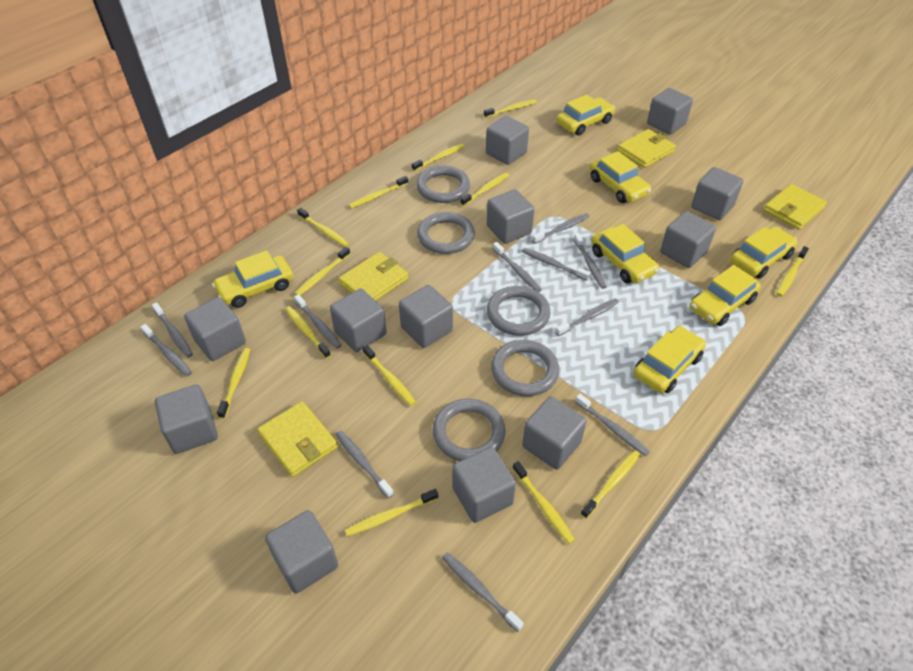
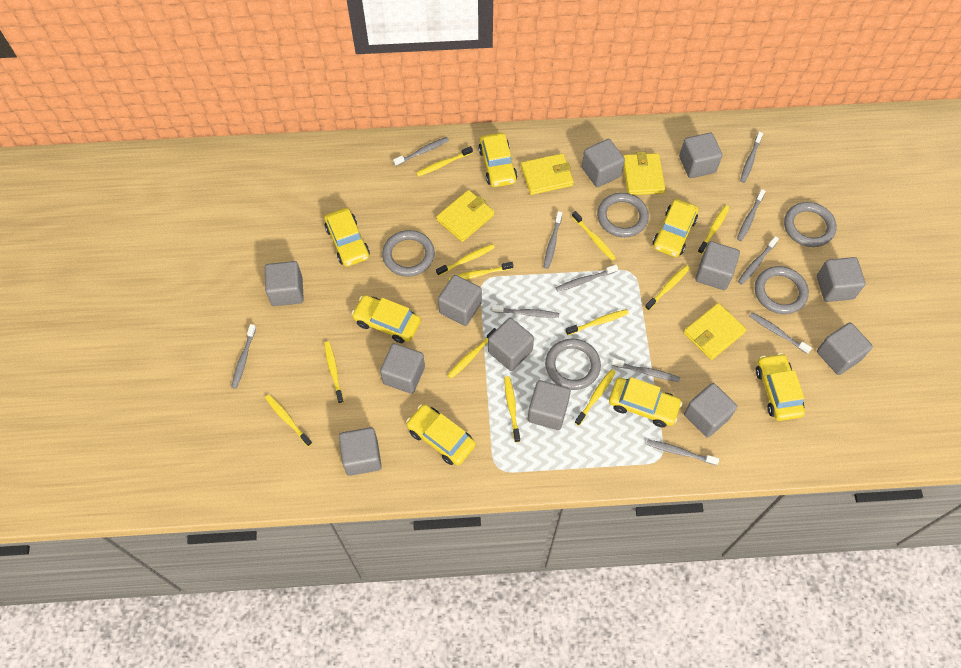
yellow toothbrush: 13 -> 12

